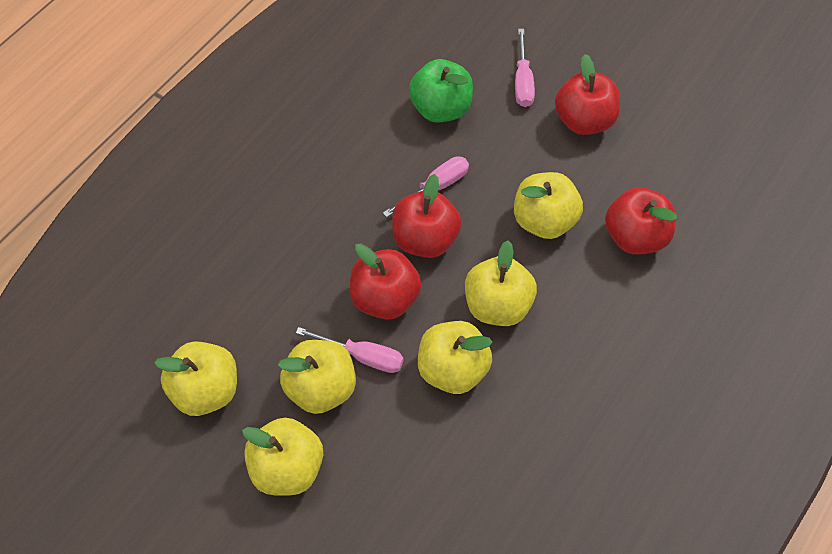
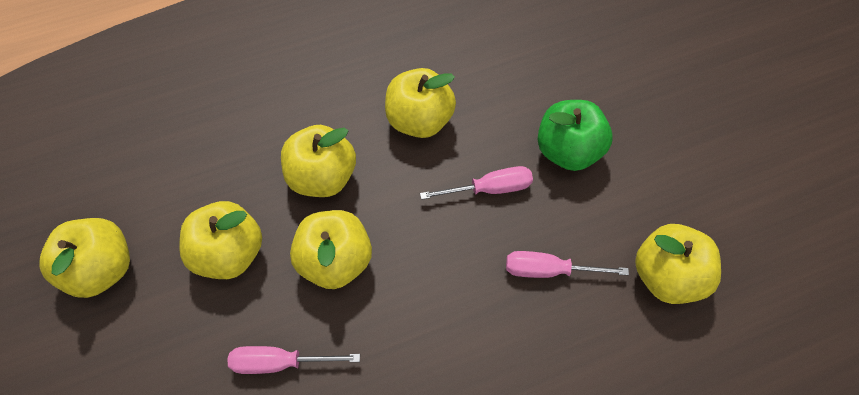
red apple: 4 -> 0

